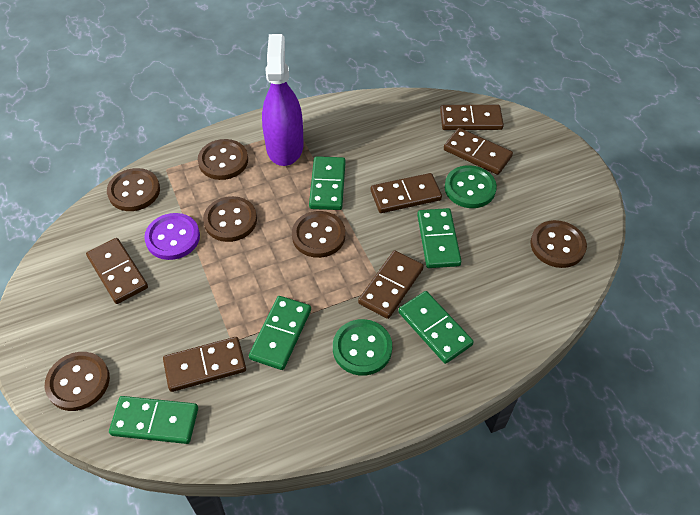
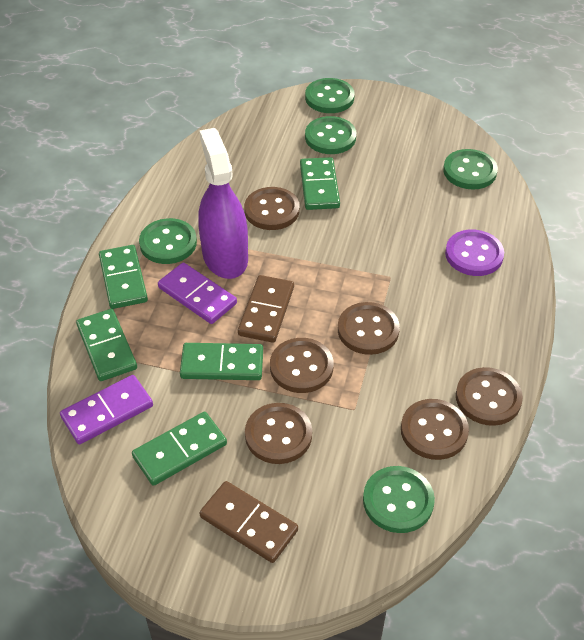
brown domino: 6 -> 2
green button: 2 -> 5
purple domino: 0 -> 2

